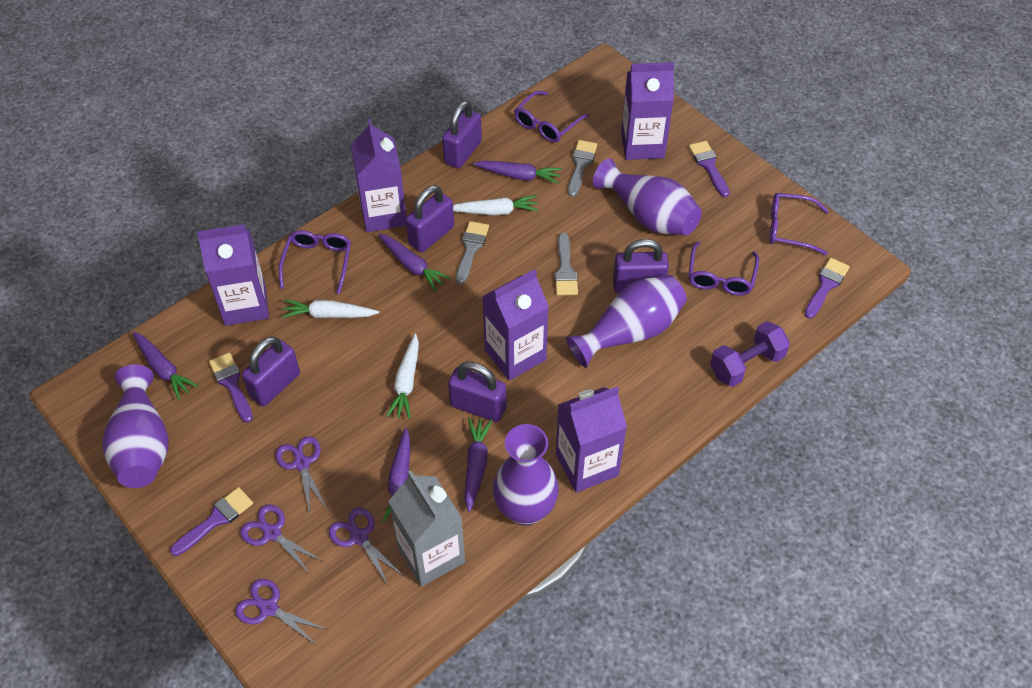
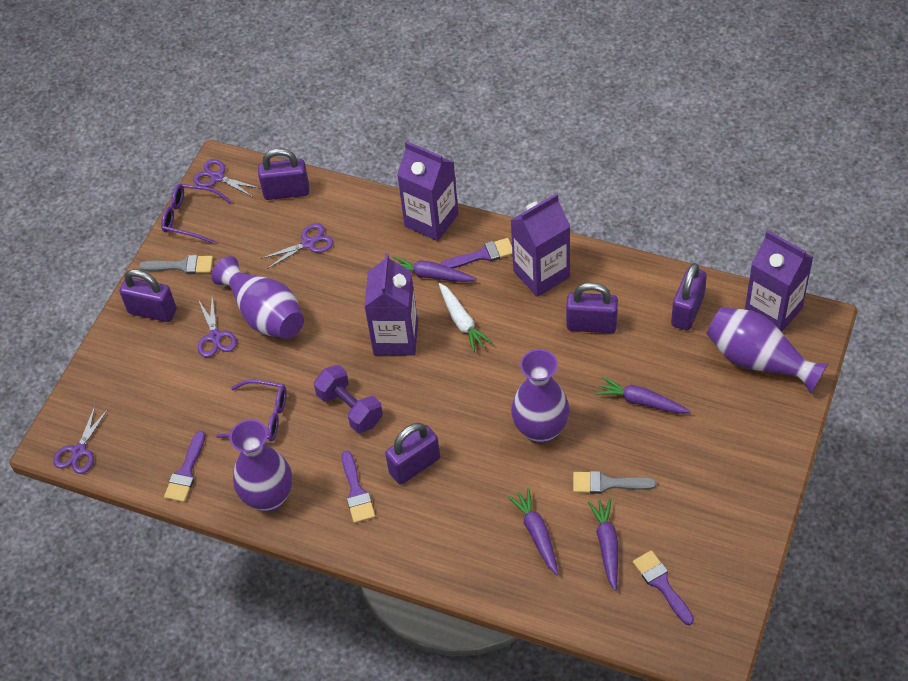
grey brush: 3 -> 2
grey carton: 1 -> 0
purple carrot: 5 -> 4
purple carton: 5 -> 4
purple glasses: 4 -> 2
white carrot: 3 -> 1

